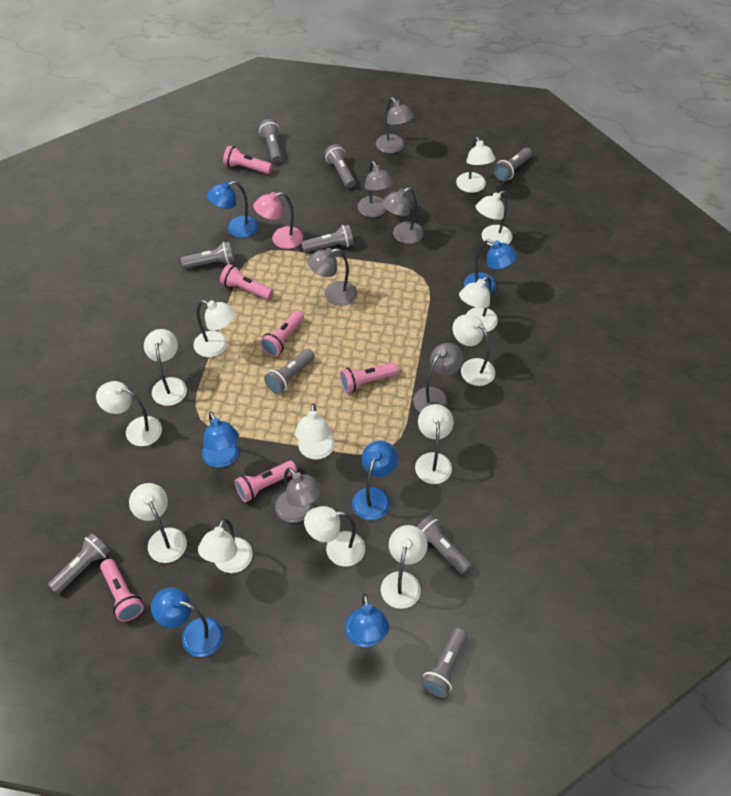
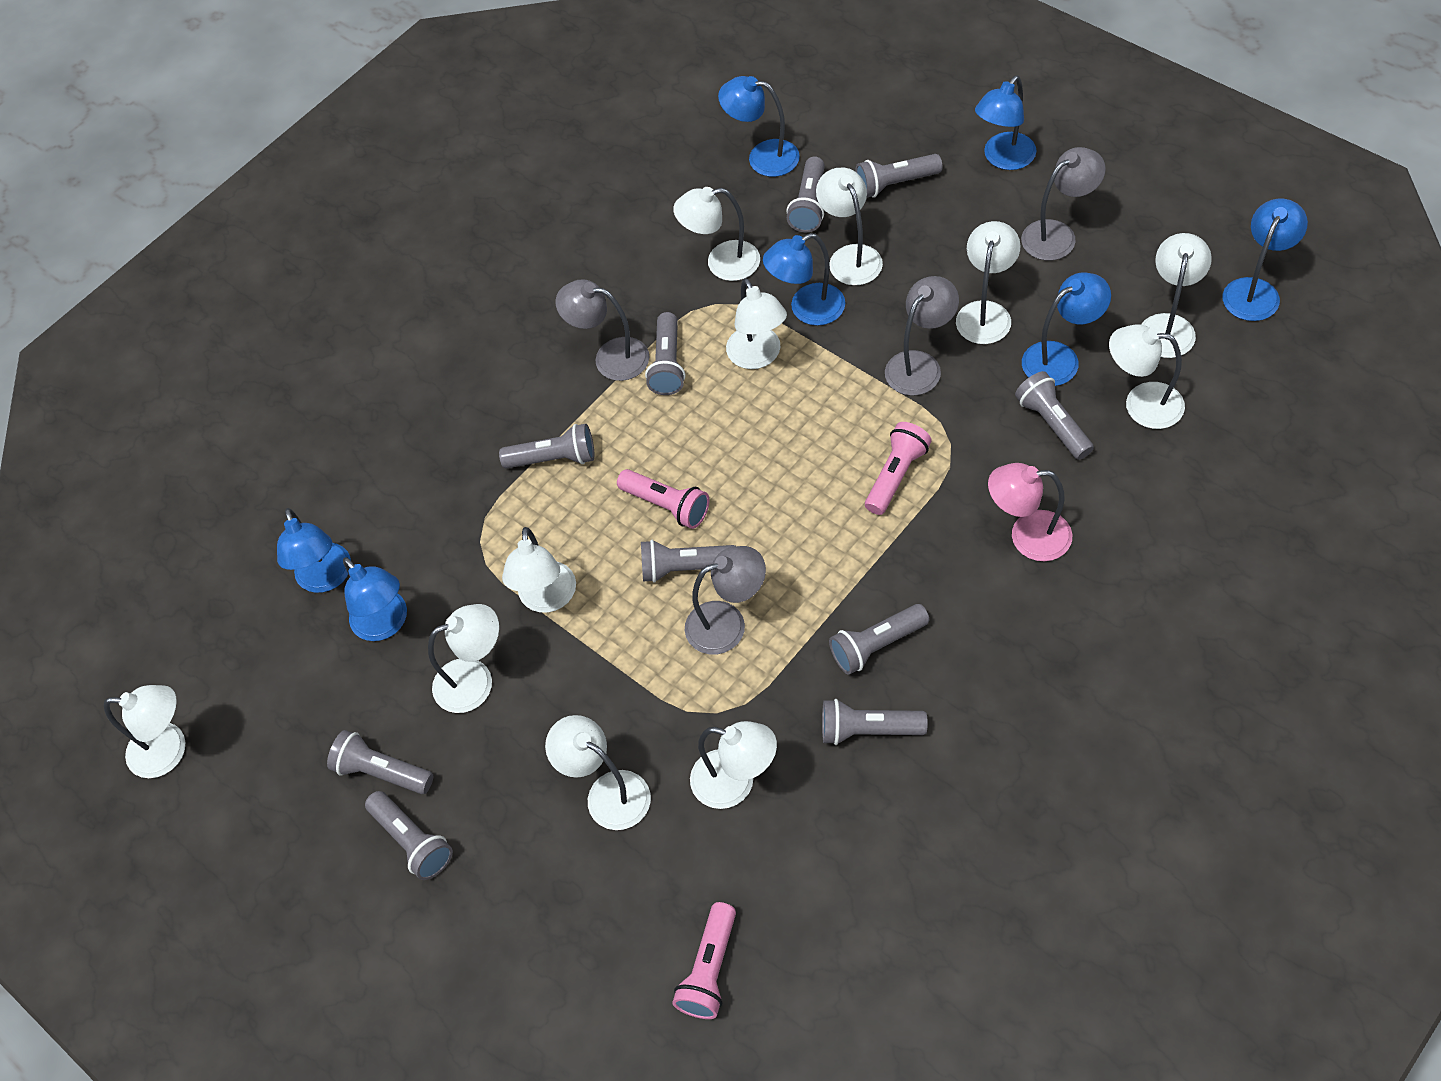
blue lamp: 6 -> 7
grey flashlight: 9 -> 10
grey lamp: 6 -> 4
pink flashlight: 6 -> 3
white lamp: 13 -> 11

